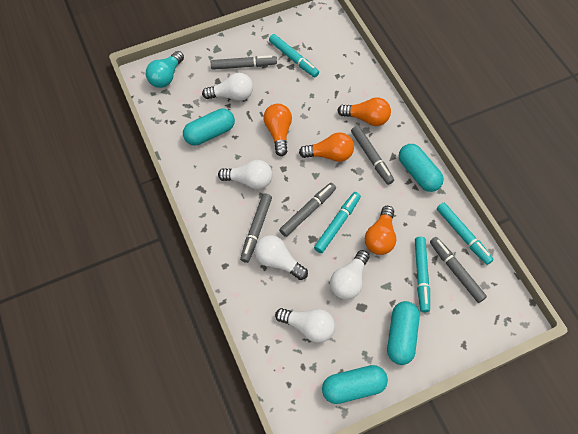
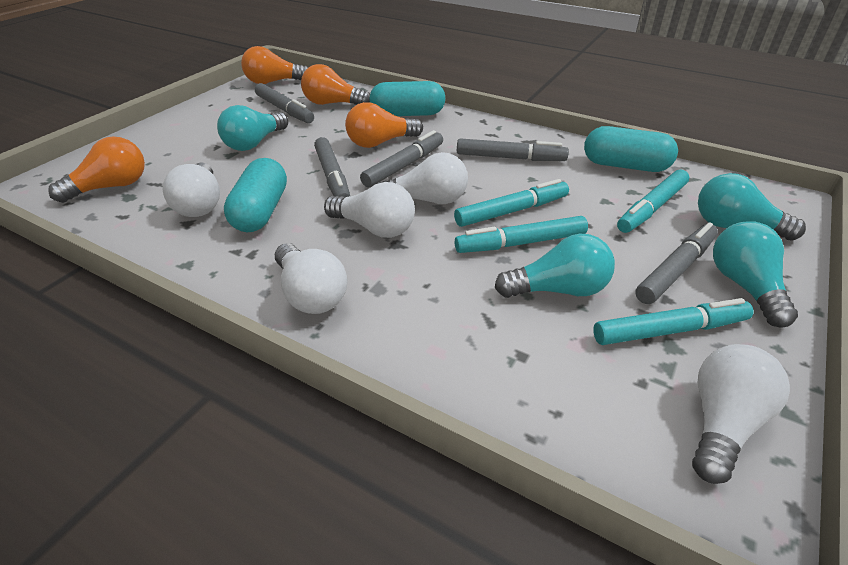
turquoise capsule: 4 -> 3
turquoise light bulb: 1 -> 4

